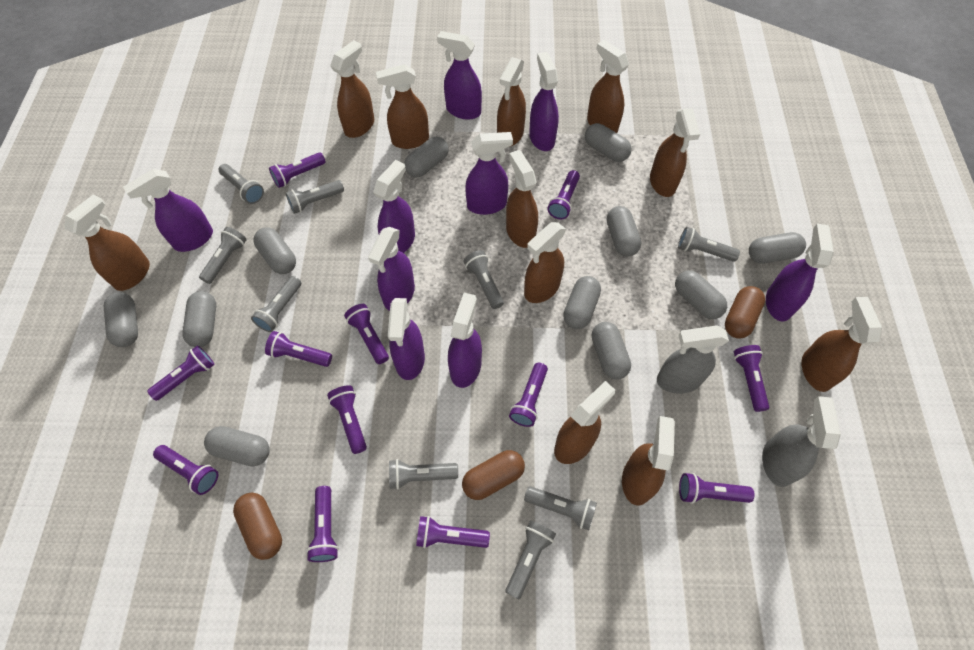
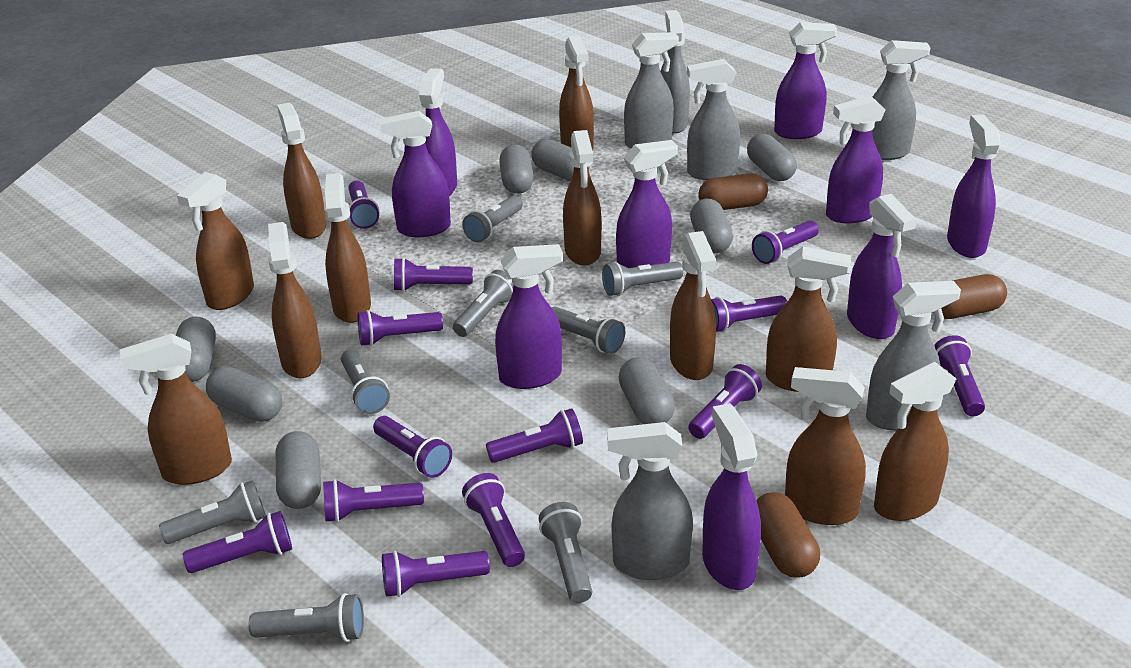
grey capsule: 11 -> 8
grey flashlight: 9 -> 8
grey spray bottle: 2 -> 6
purple flashlight: 12 -> 13

